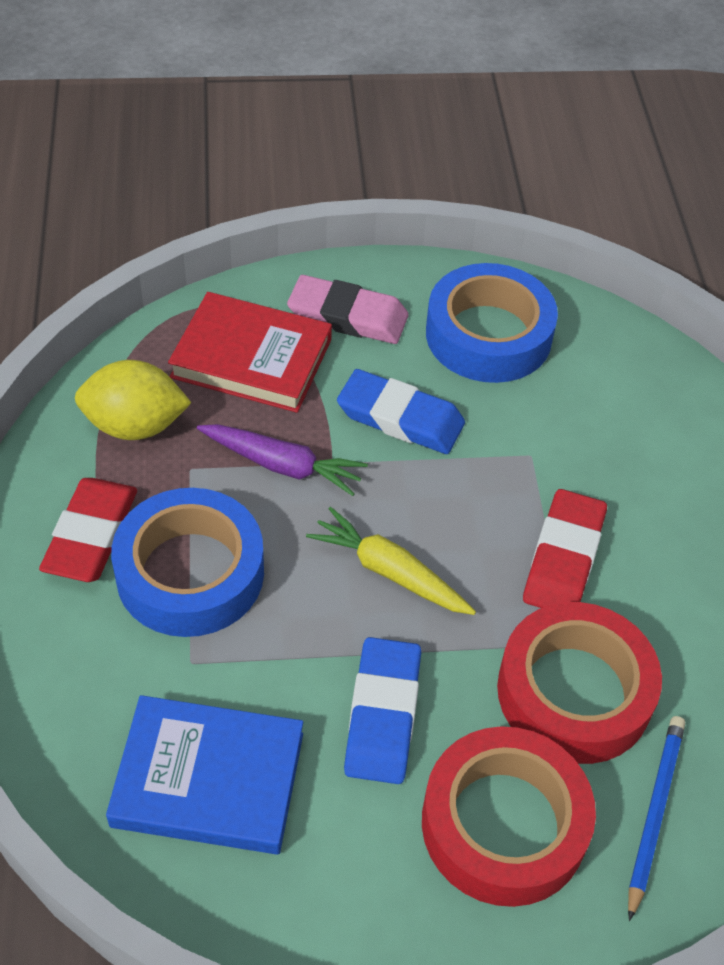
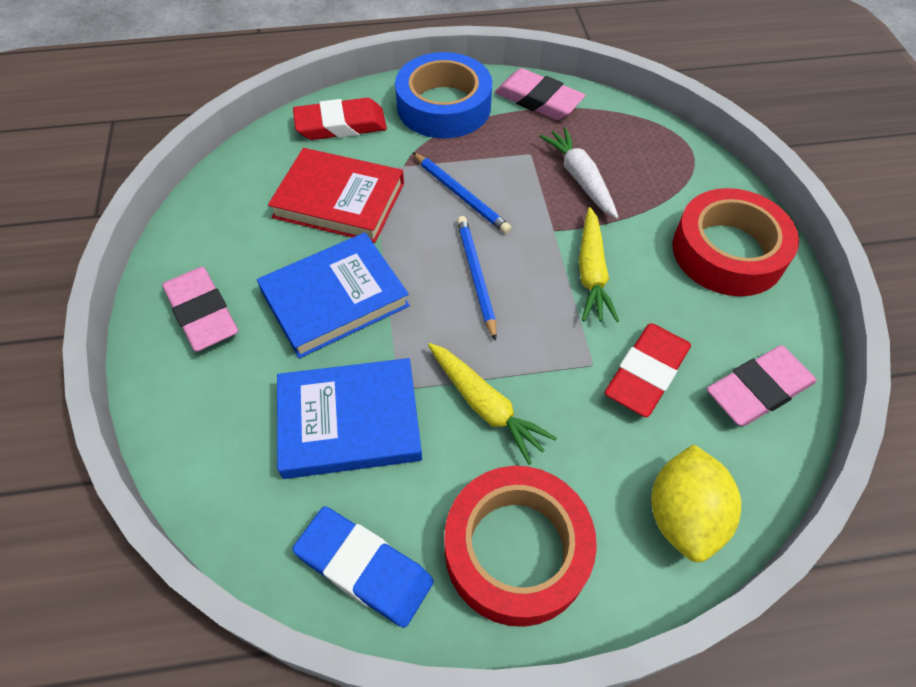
blue book: 1 -> 2
blue eraser: 2 -> 1
blue pencil: 1 -> 2
blue tape: 2 -> 1
pink eraser: 1 -> 3
purple carrot: 1 -> 0
white carrot: 0 -> 1
yellow carrot: 1 -> 2

